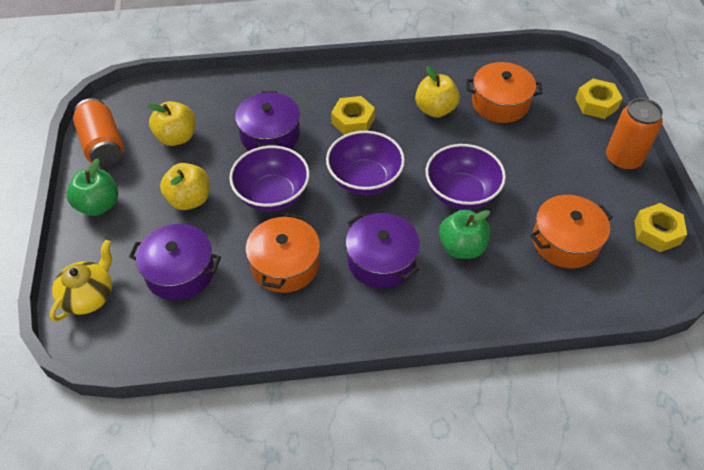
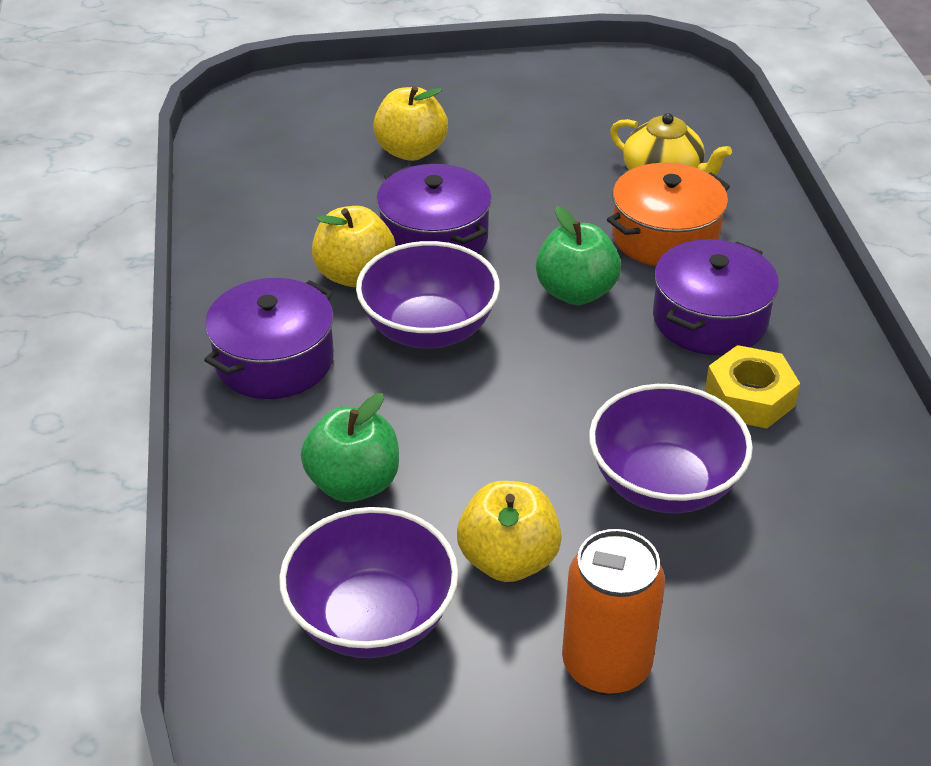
orange can: 2 -> 1
orange pot: 3 -> 1
yellow nut: 3 -> 1

